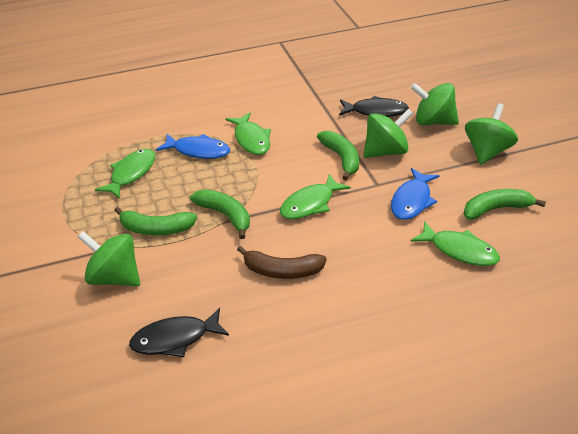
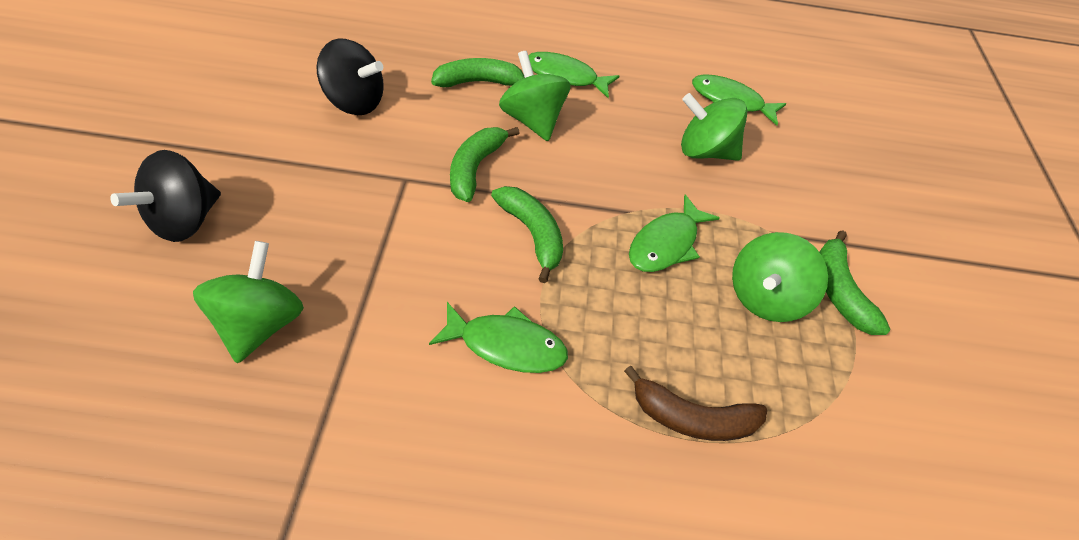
black fish: 2 -> 0
black spinning top: 0 -> 2
blue fish: 2 -> 0

